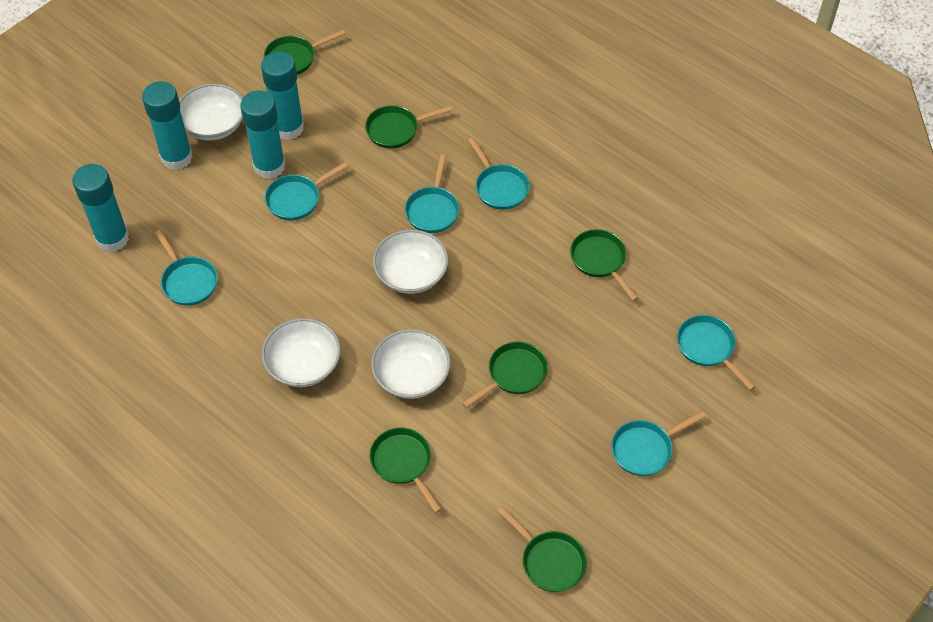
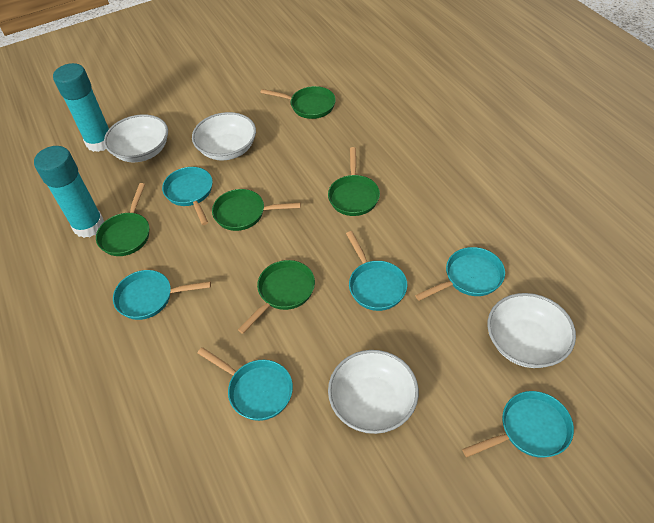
green pan: 6 -> 5
turquoise glue stick: 4 -> 2

